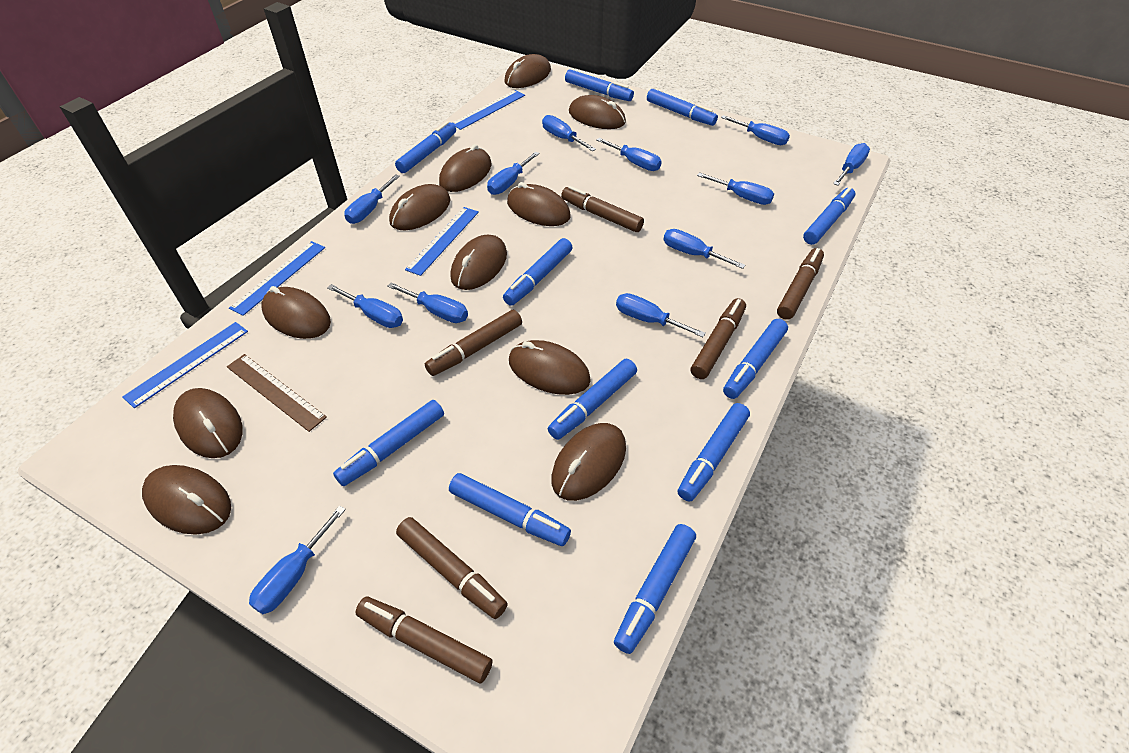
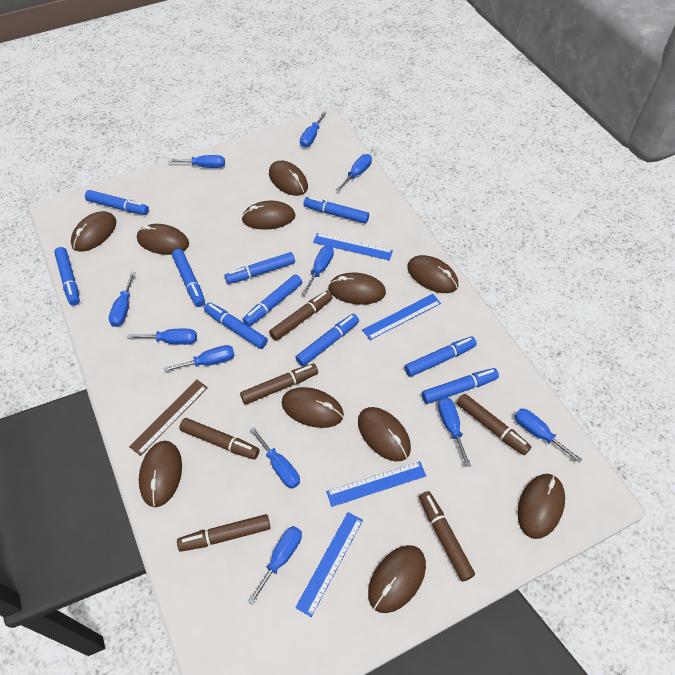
blue marker: 11 -> 10
blue screwdriver: 12 -> 11

